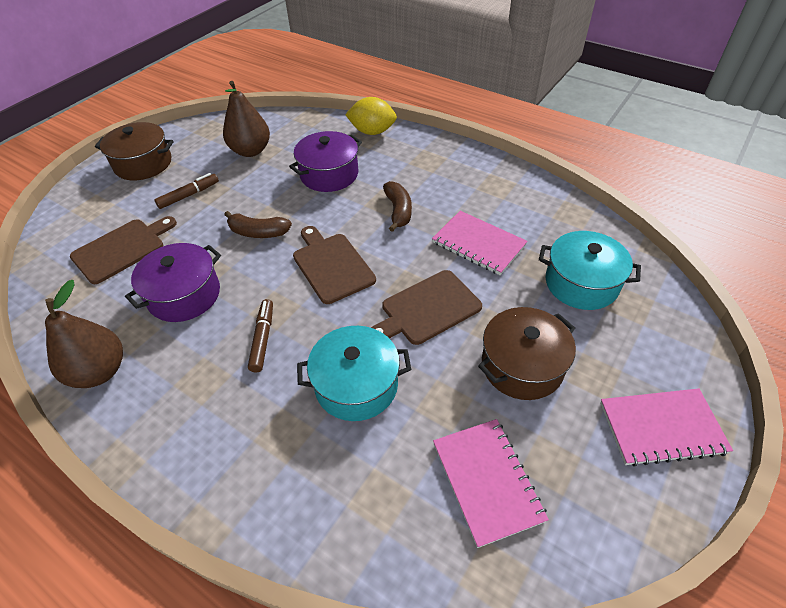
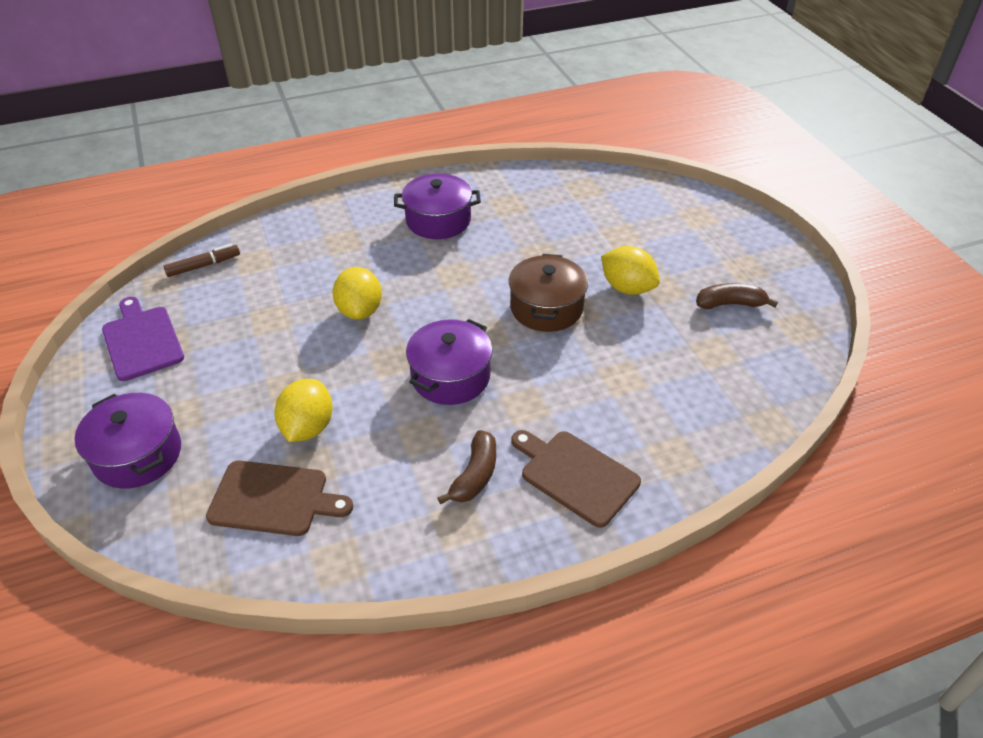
brown cutting board: 3 -> 2
brown marker: 2 -> 1
brown pear: 2 -> 0
brown pot: 2 -> 1
pink notebook: 3 -> 0
purple cutting board: 0 -> 1
purple pot: 2 -> 3
turquoise pot: 2 -> 0
yellow lemon: 1 -> 3

